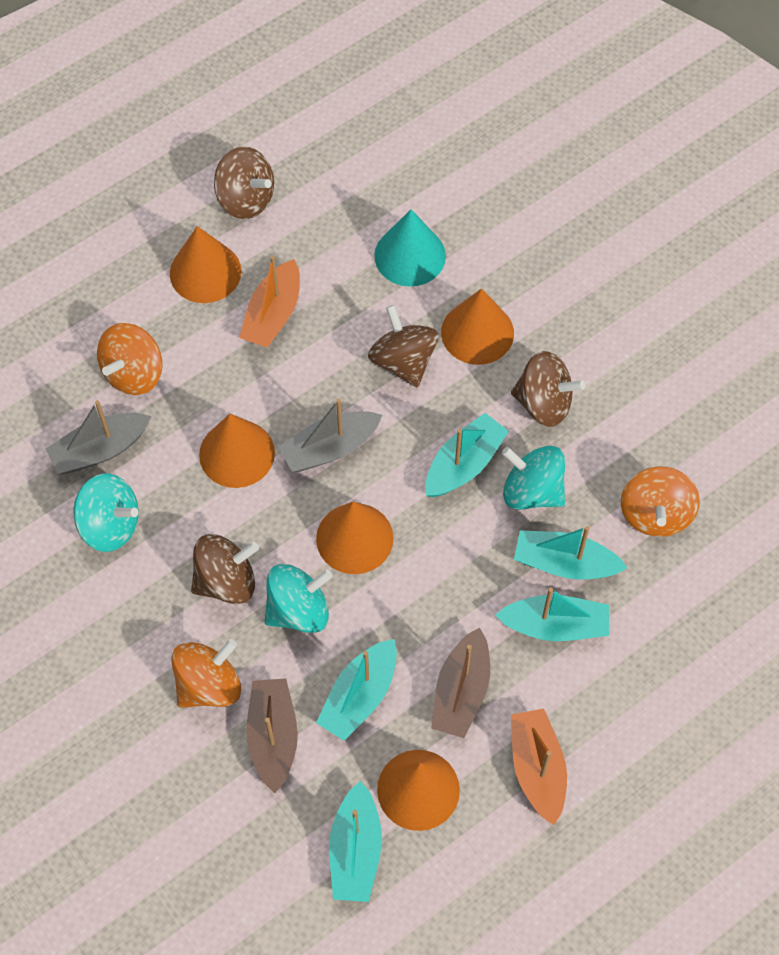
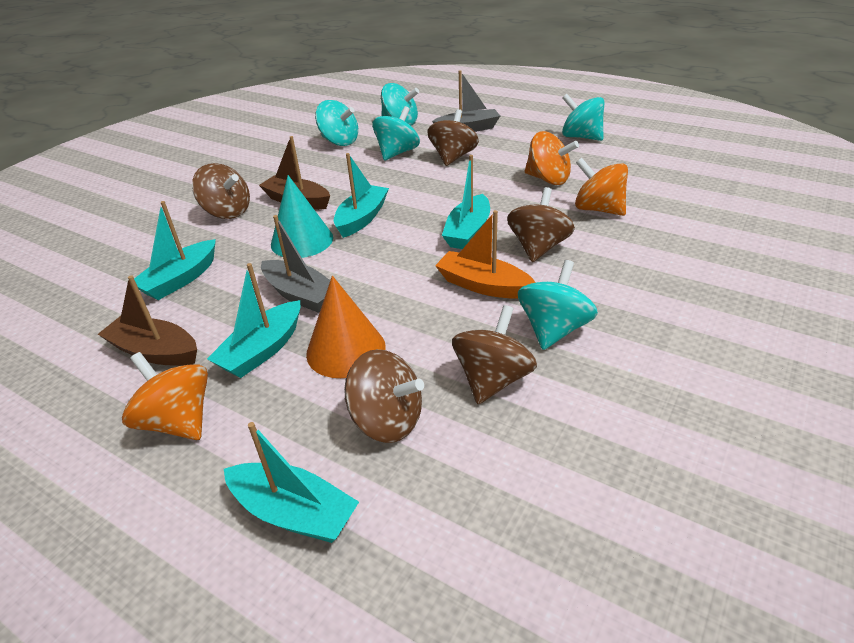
brown spinning top: 4 -> 5
orange boat: 2 -> 1
orange cone: 5 -> 1
turquoise spinning top: 3 -> 5

